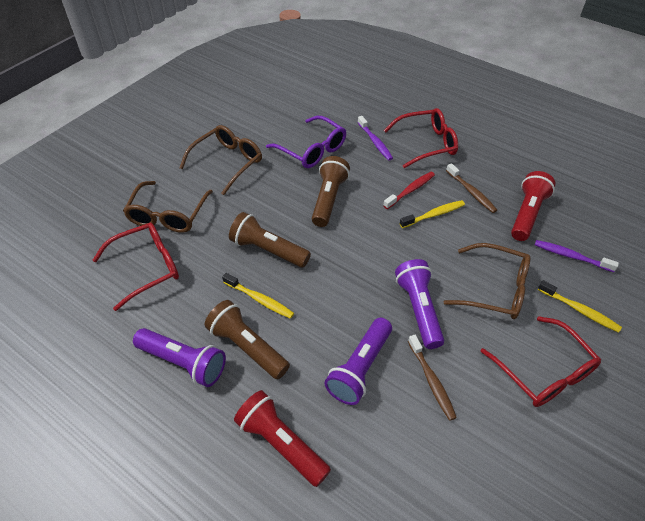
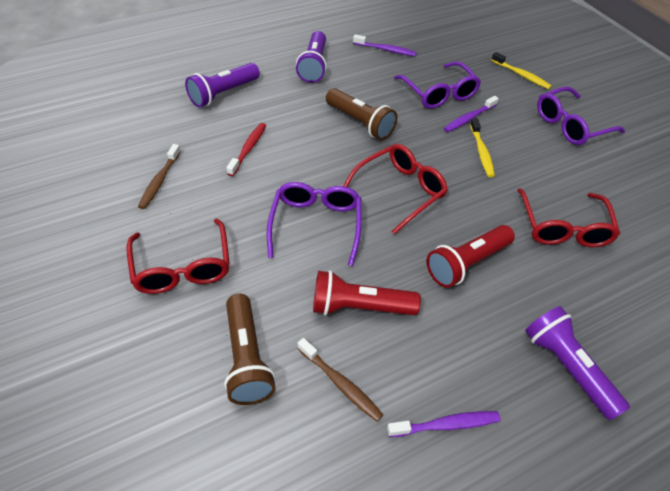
brown flashlight: 3 -> 2
brown glasses: 3 -> 0
purple glasses: 1 -> 3
purple toothbrush: 2 -> 3
yellow toothbrush: 3 -> 2

